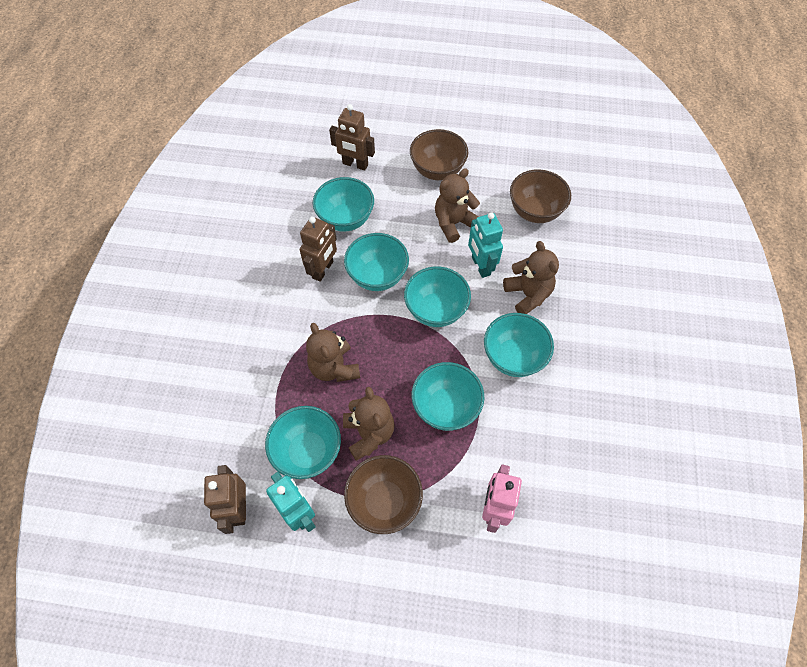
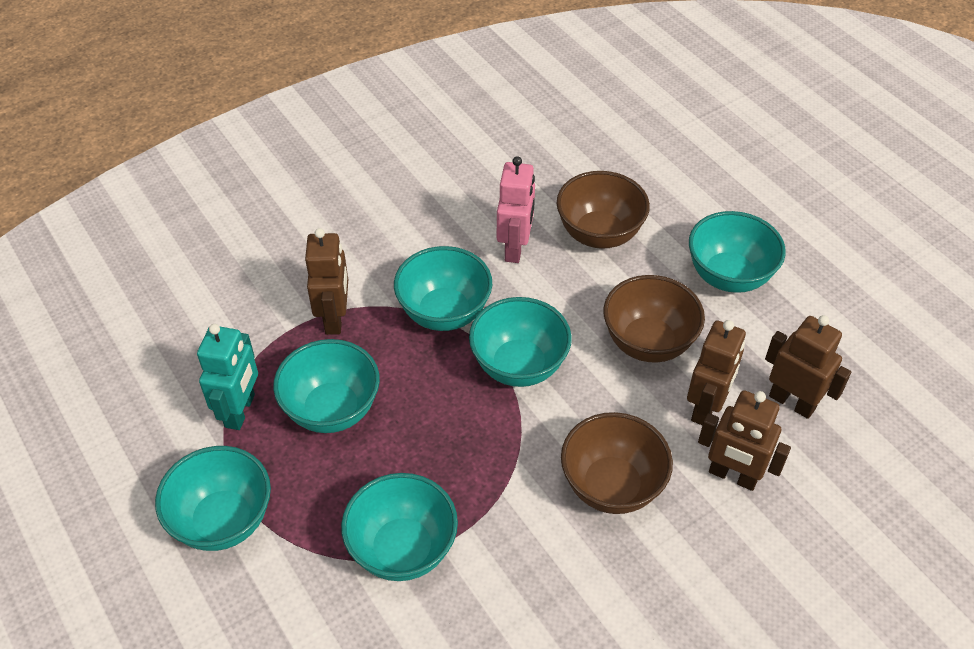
brown robot: 3 -> 4
brown teddy bear: 4 -> 0
turquoise robot: 2 -> 1

